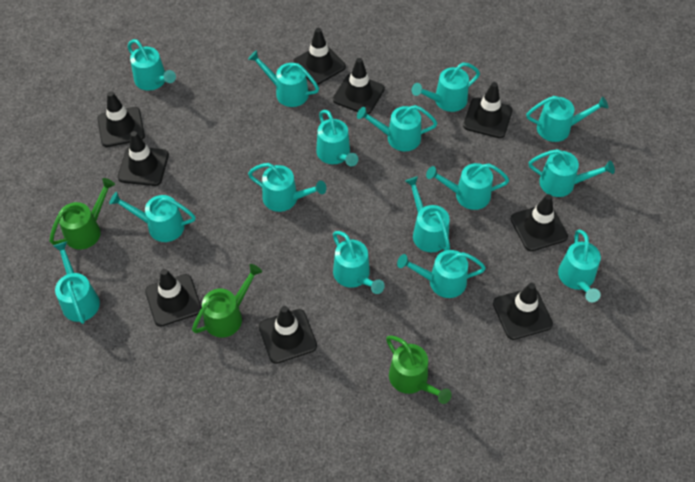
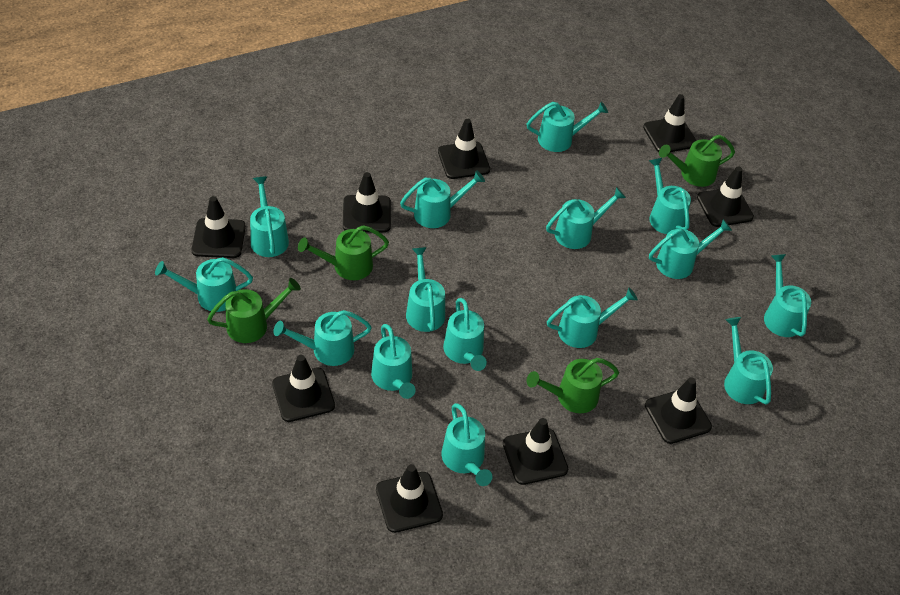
green watering can: 3 -> 4

